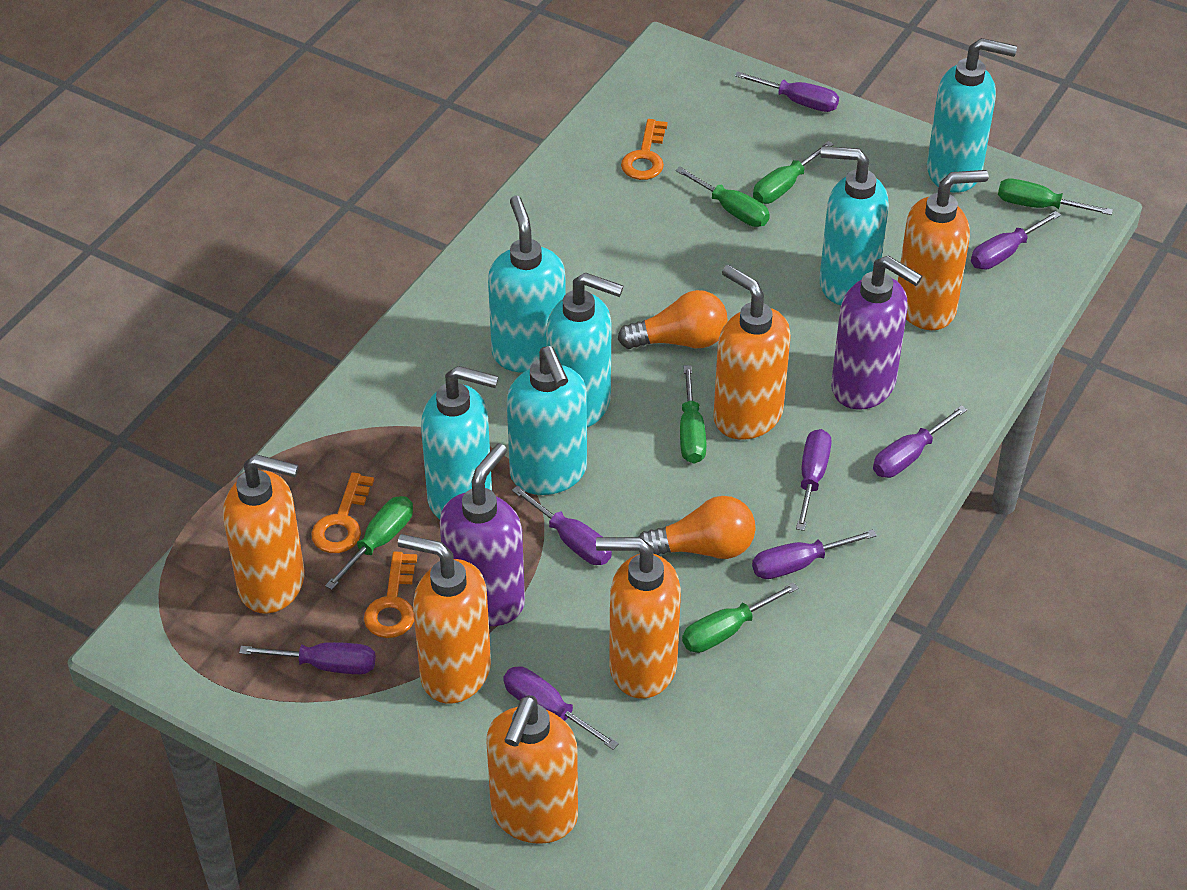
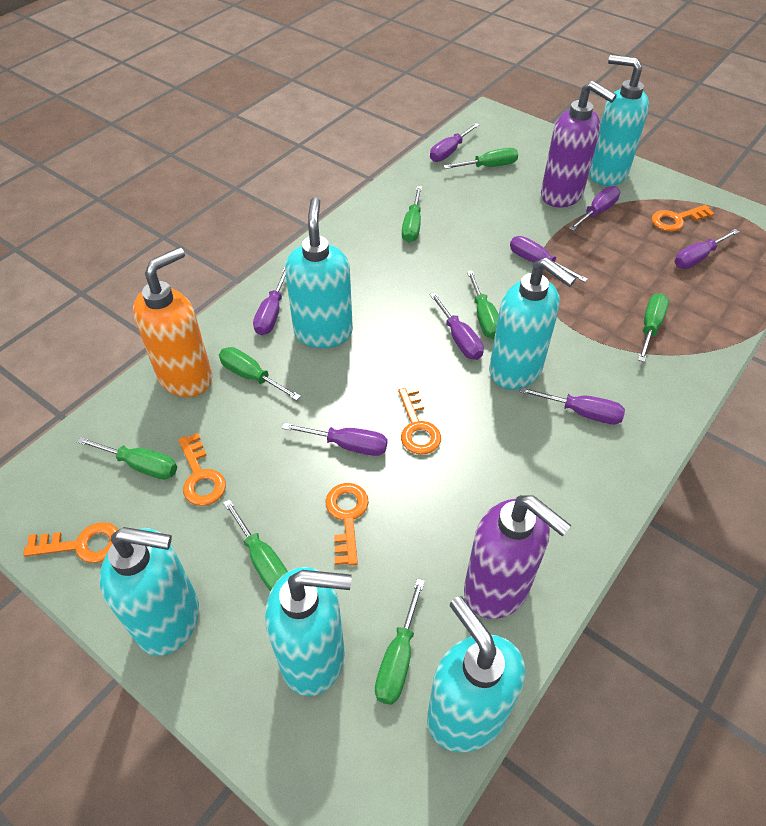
green screwdriver: 6 -> 8
orange key: 3 -> 5
orange light bulb: 2 -> 0
orange soap dispenser: 6 -> 1

